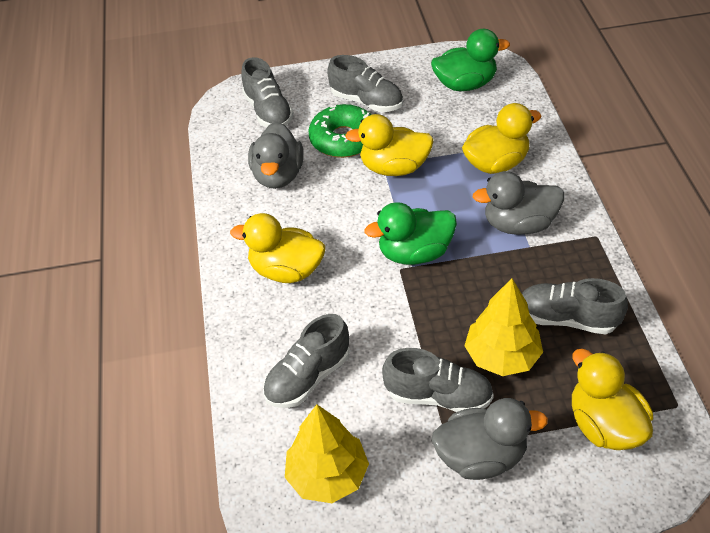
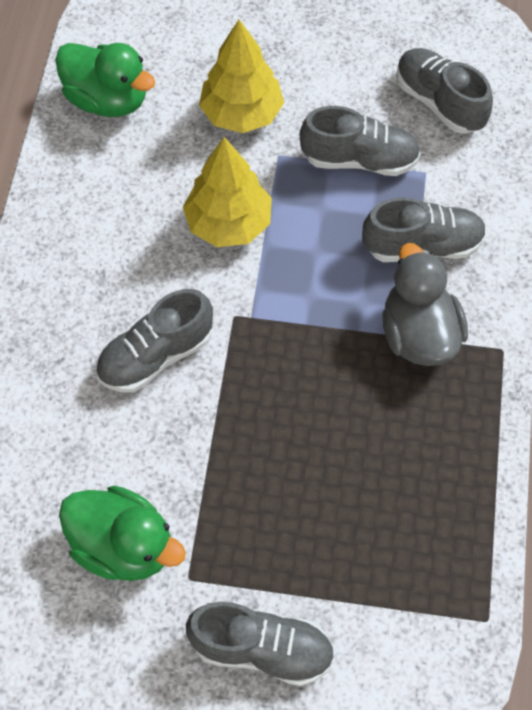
green donut: 1 -> 0
grey duck: 3 -> 1
yellow duck: 4 -> 0

